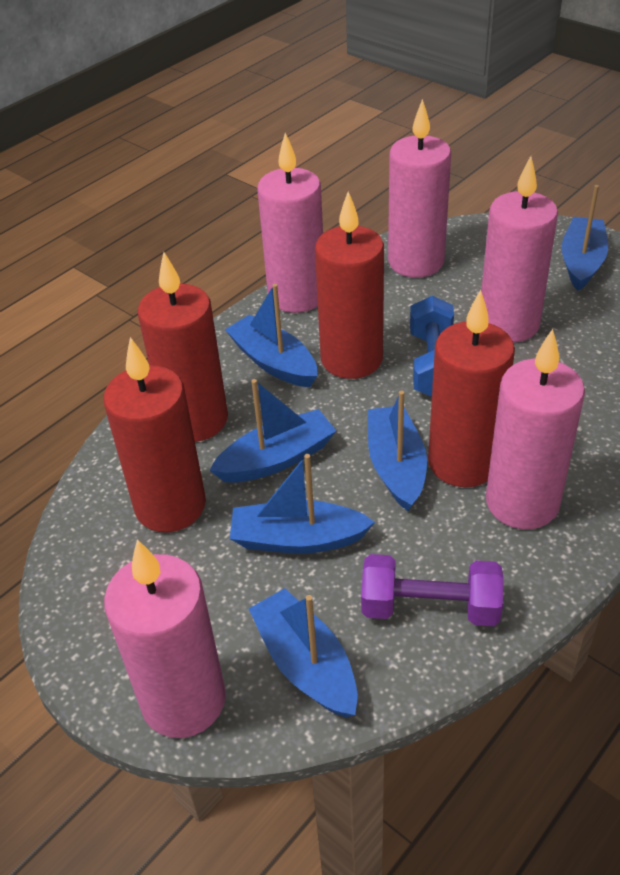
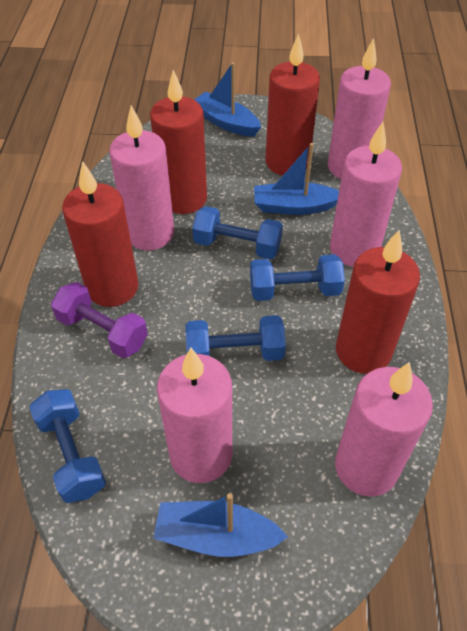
blue boat: 6 -> 3
blue dumbbell: 1 -> 4

